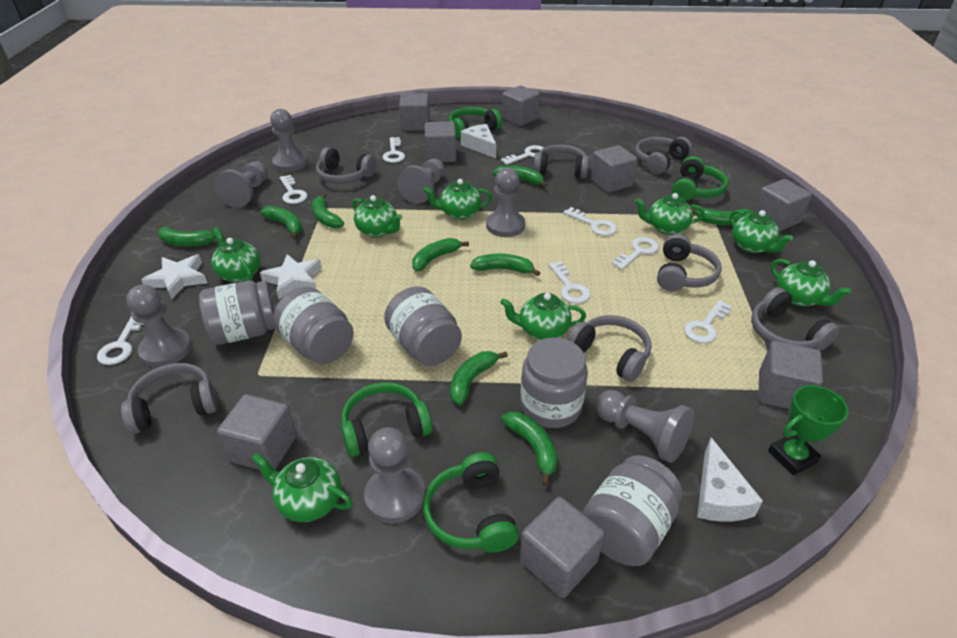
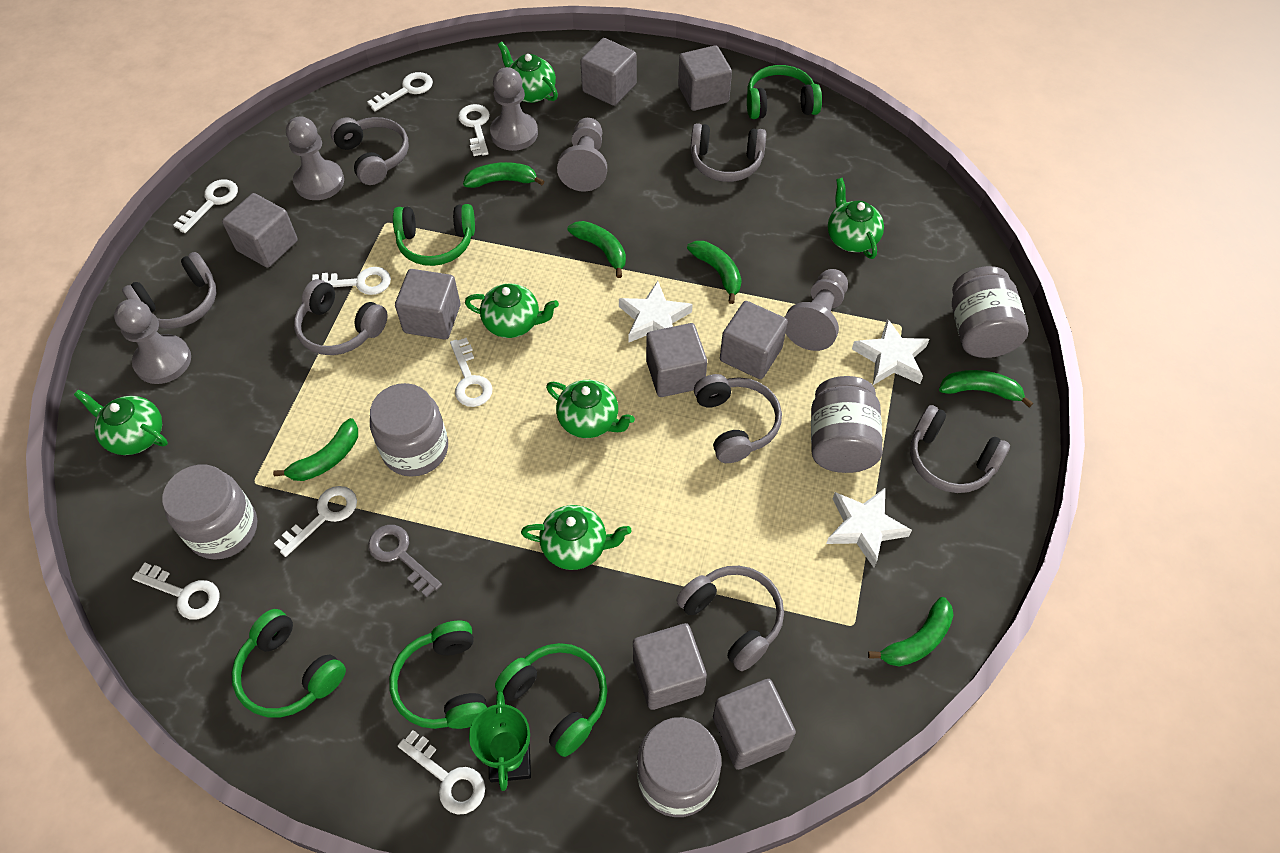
green banana: 9 -> 6
green headphones: 4 -> 5
green teapot: 8 -> 6
grey key: 0 -> 1
grey pawn: 7 -> 5
white cheese: 2 -> 0
white star: 2 -> 3

